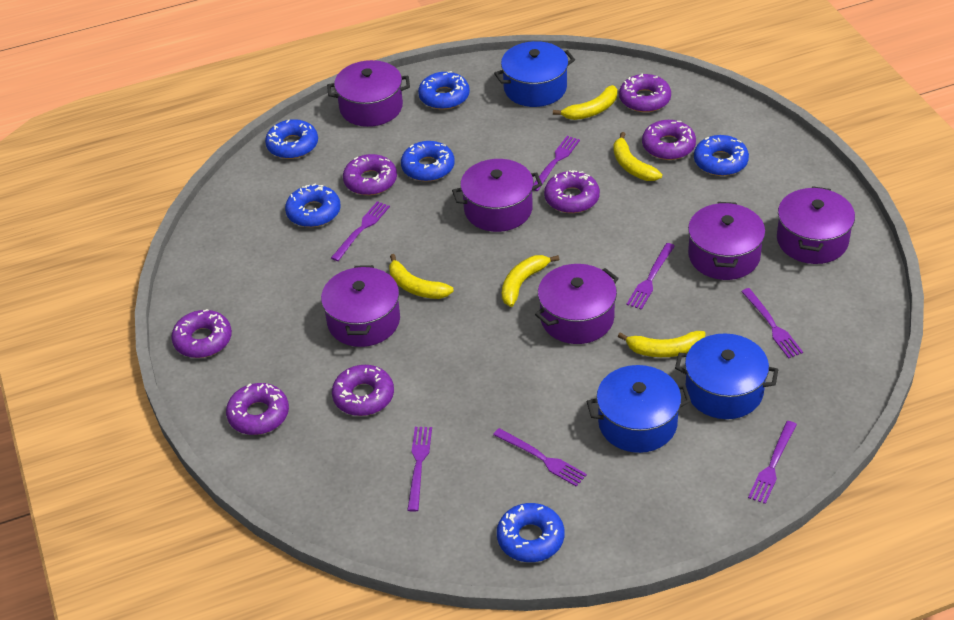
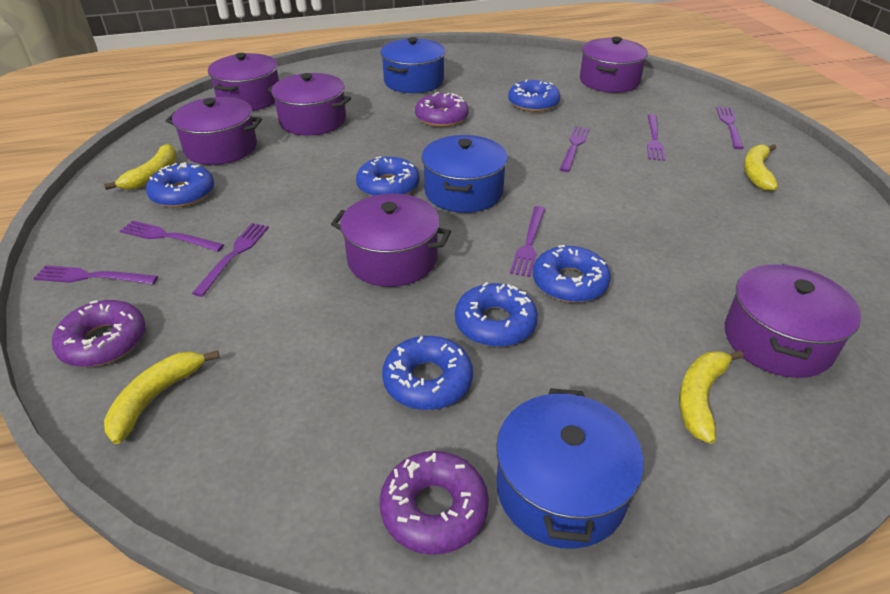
purple donut: 7 -> 3
yellow banana: 5 -> 4

